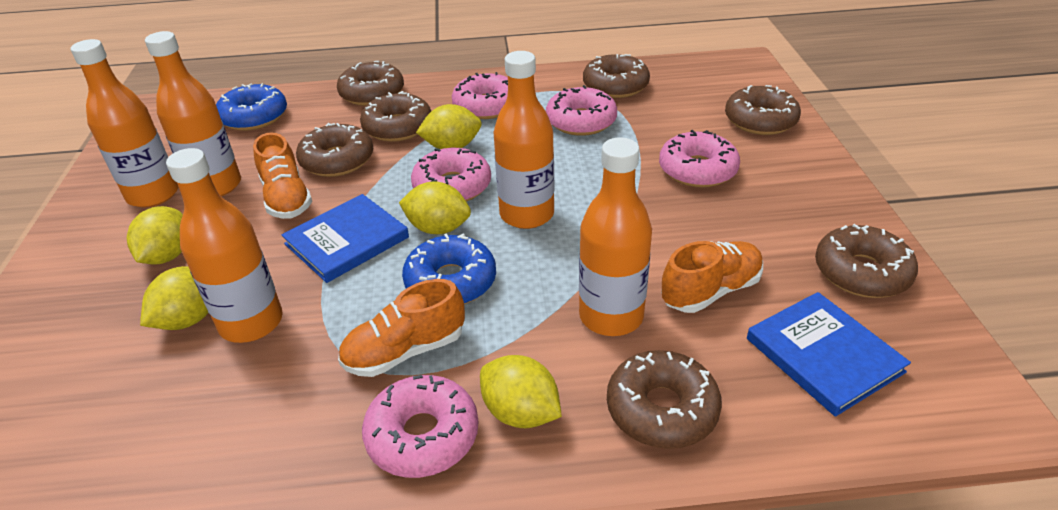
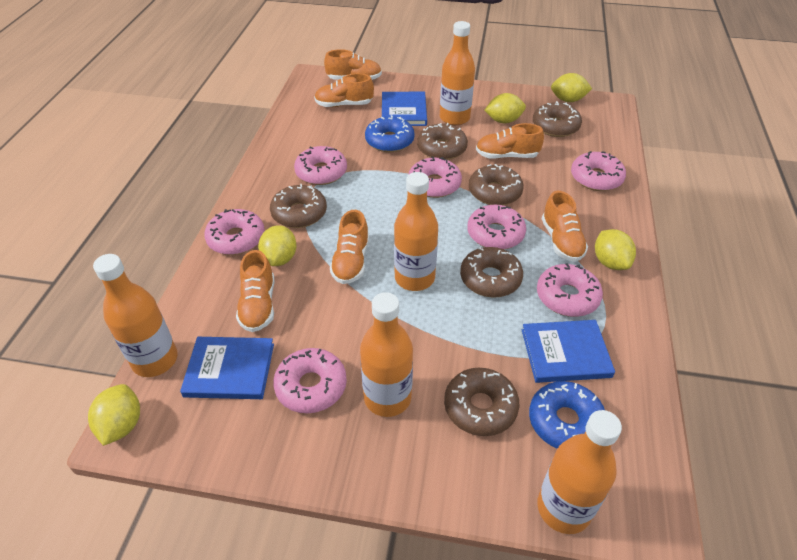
blue book: 2 -> 3
brown donut: 7 -> 6
orange shoe: 3 -> 6
pink donut: 5 -> 7

